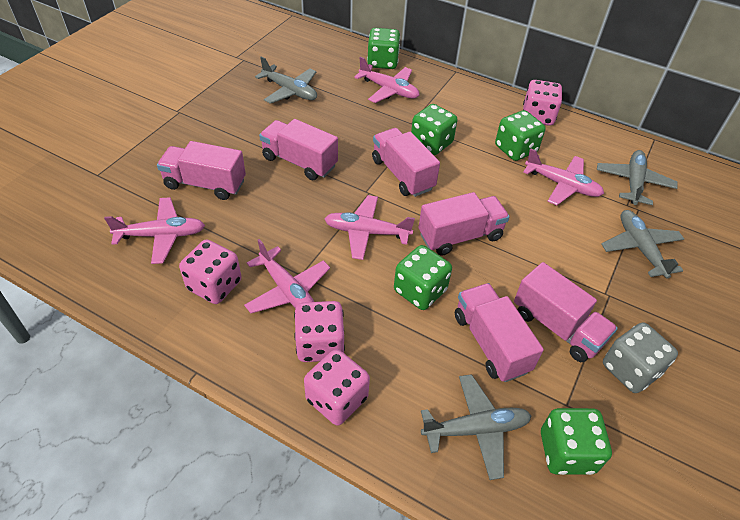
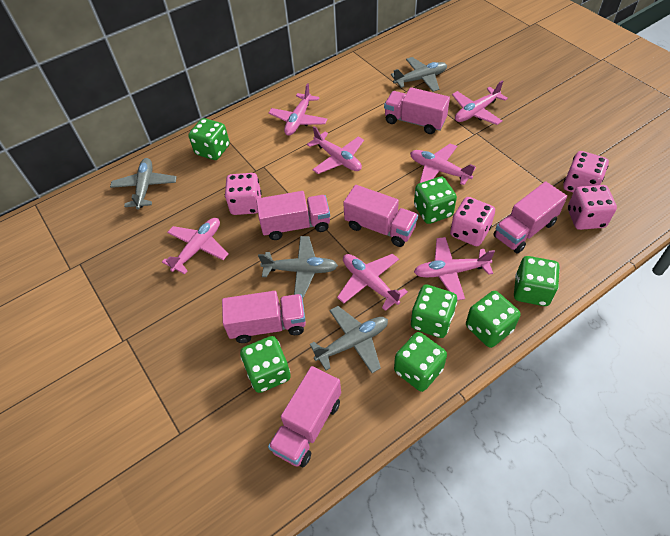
green dice: 5 -> 7
grey dice: 1 -> 0
pink plane: 5 -> 7

